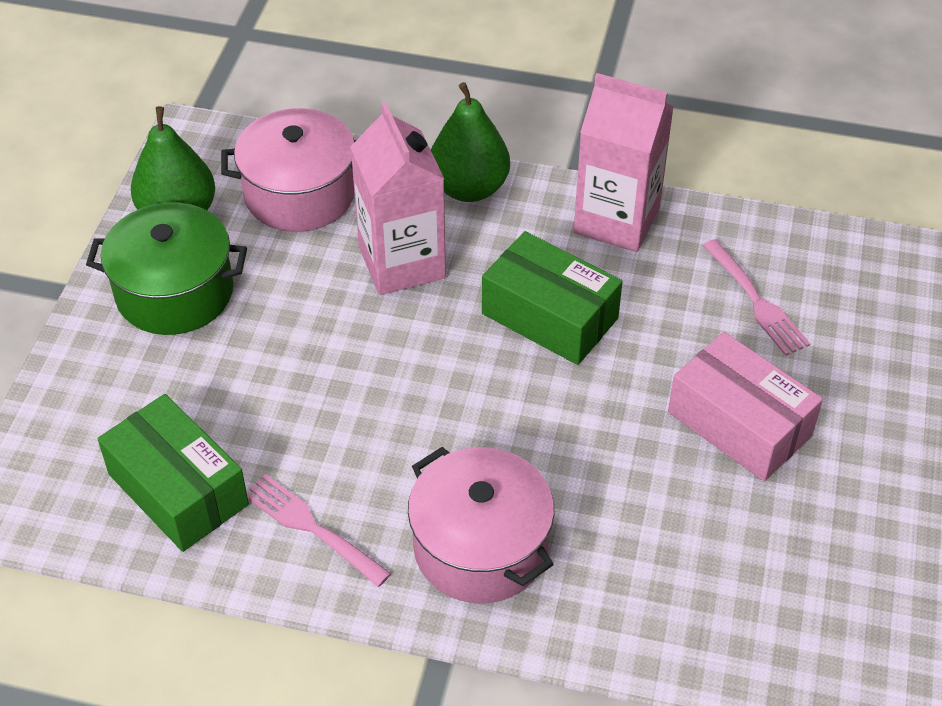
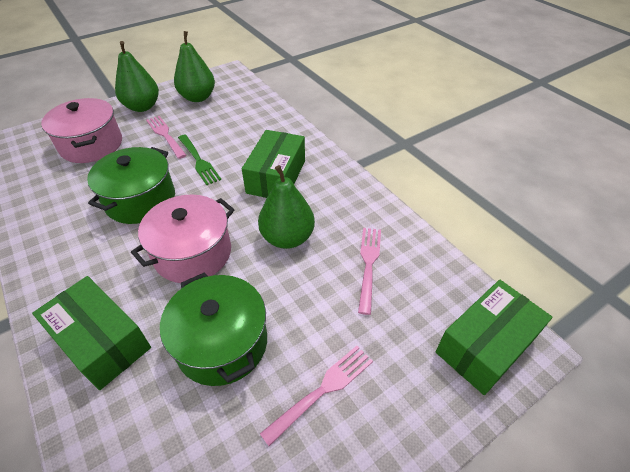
green box: 2 -> 3
green fork: 0 -> 1
green pear: 2 -> 3
green pot: 1 -> 2
pink box: 1 -> 0
pink carton: 2 -> 0
pink fork: 2 -> 3

